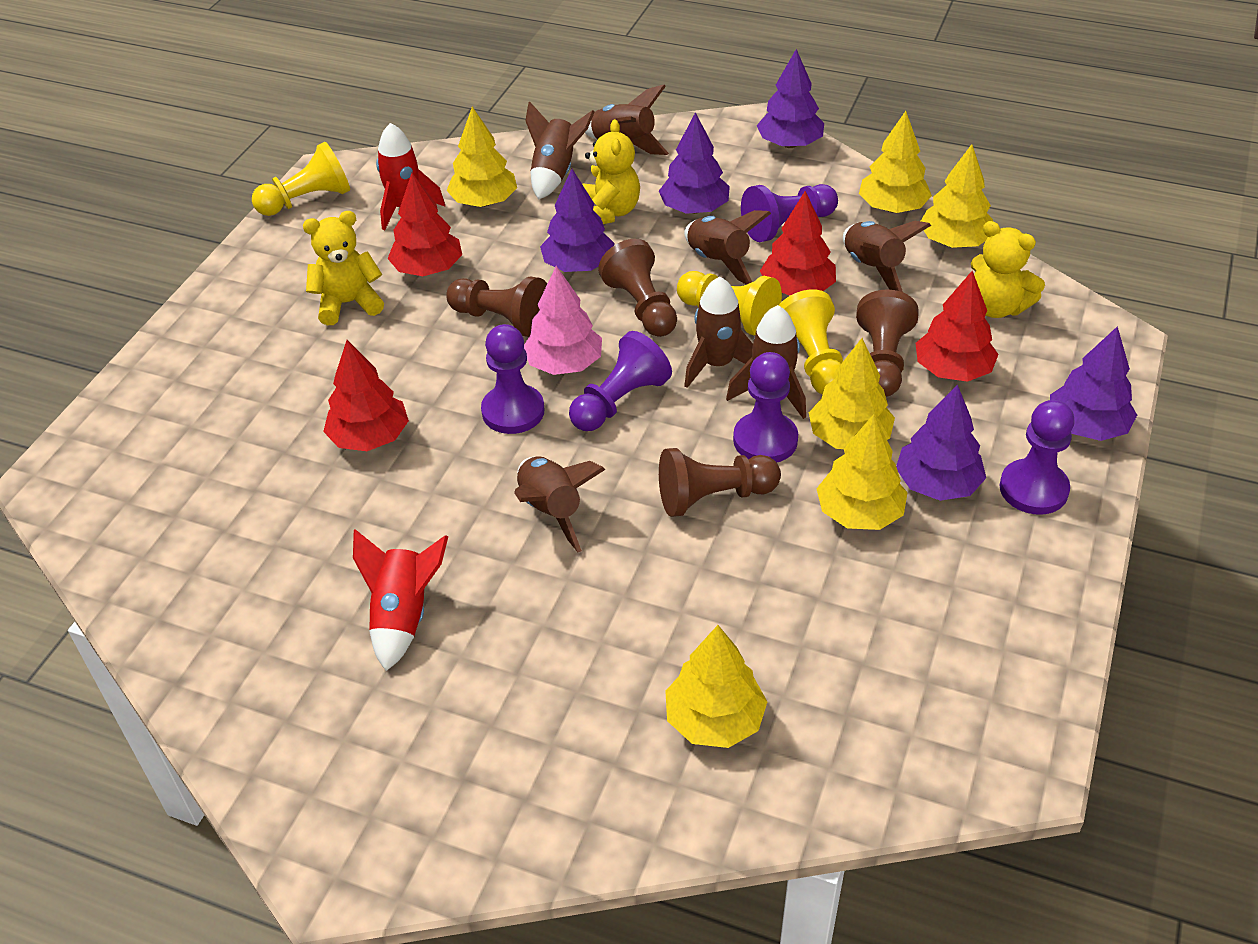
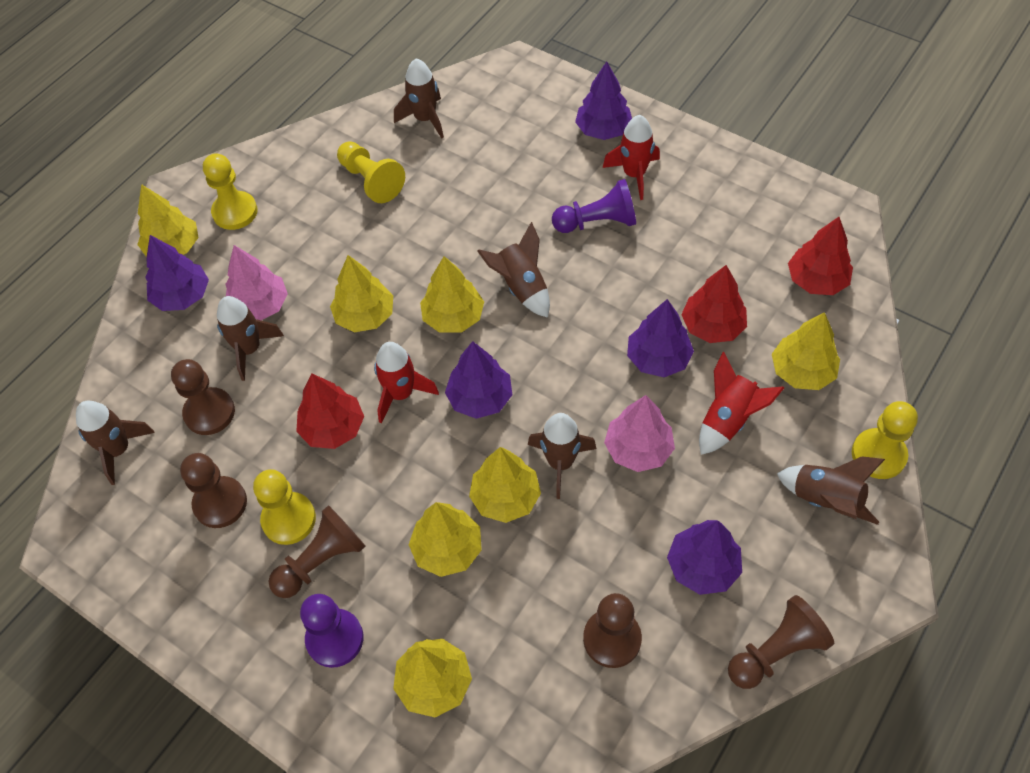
brown pawn: 4 -> 5
brown rocket: 7 -> 6
pink tree: 1 -> 2
purple pawn: 5 -> 2
red rocket: 2 -> 3
red tree: 4 -> 3
yellow pawn: 3 -> 4
yellow teddy bear: 3 -> 0
yellow tree: 6 -> 7

